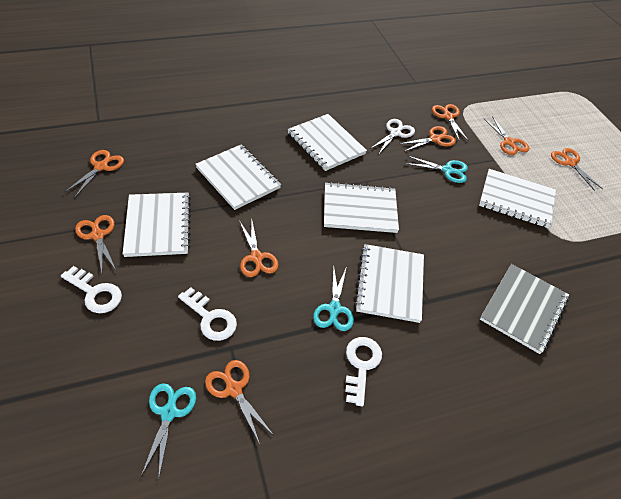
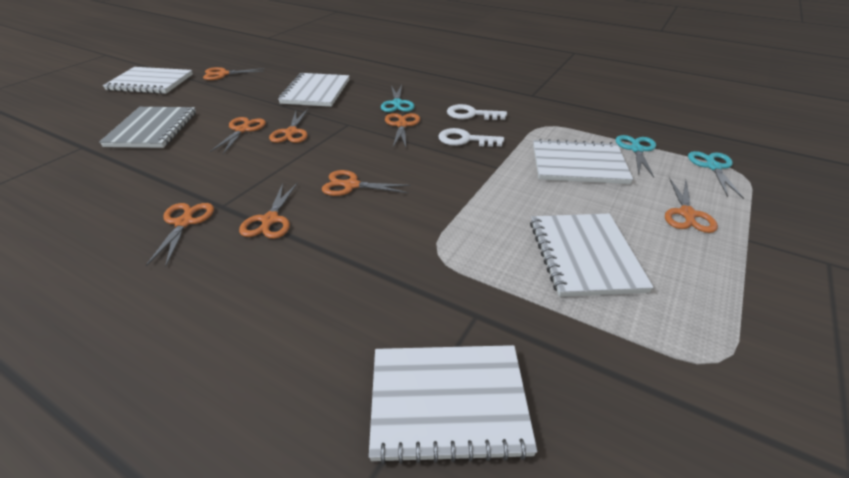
white key: 3 -> 2
white notebook: 6 -> 5
white scissors: 1 -> 0

